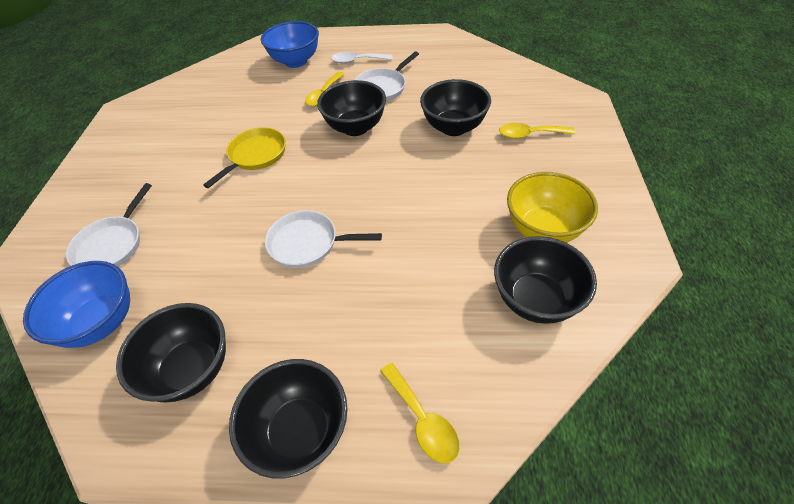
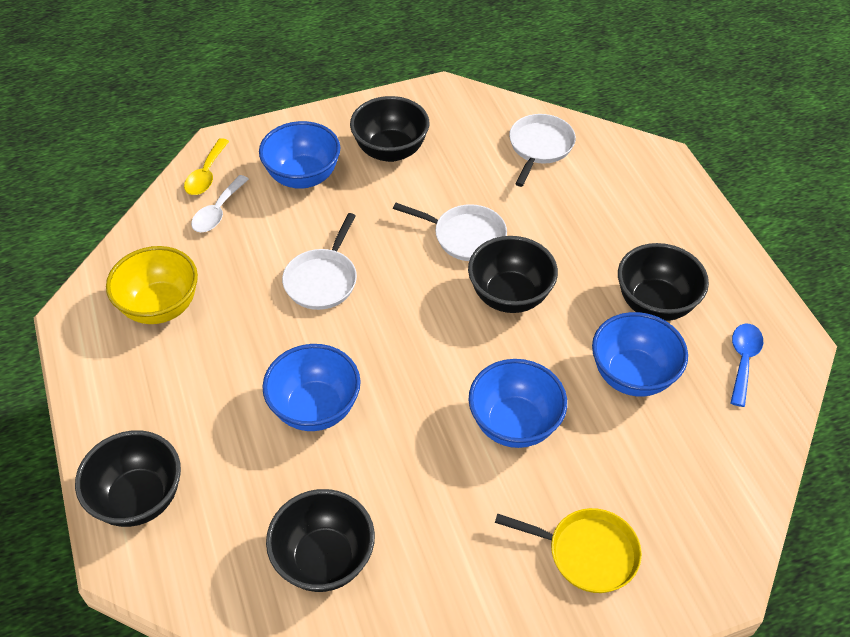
blue bowl: 2 -> 4
blue spoon: 0 -> 1
yellow spoon: 3 -> 1

